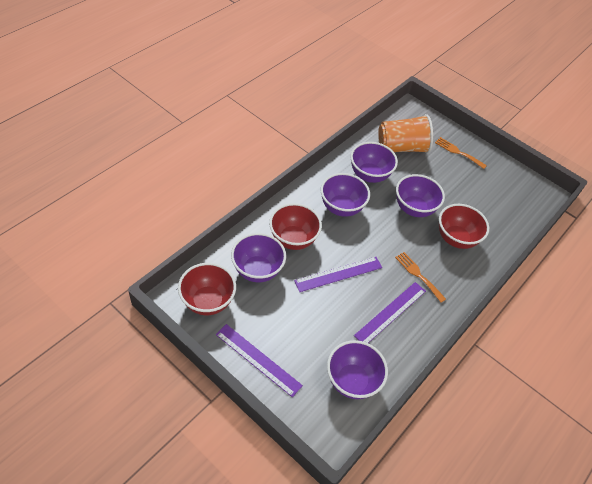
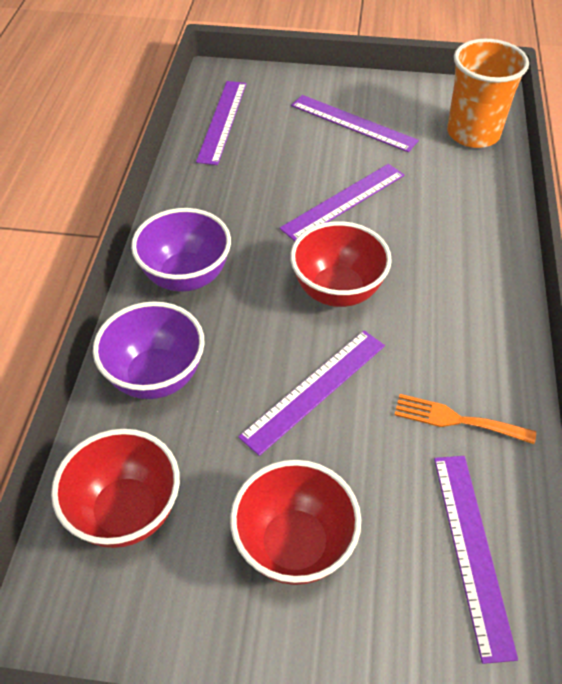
orange fork: 2 -> 1
purple bowl: 5 -> 2
purple ruler: 3 -> 5

